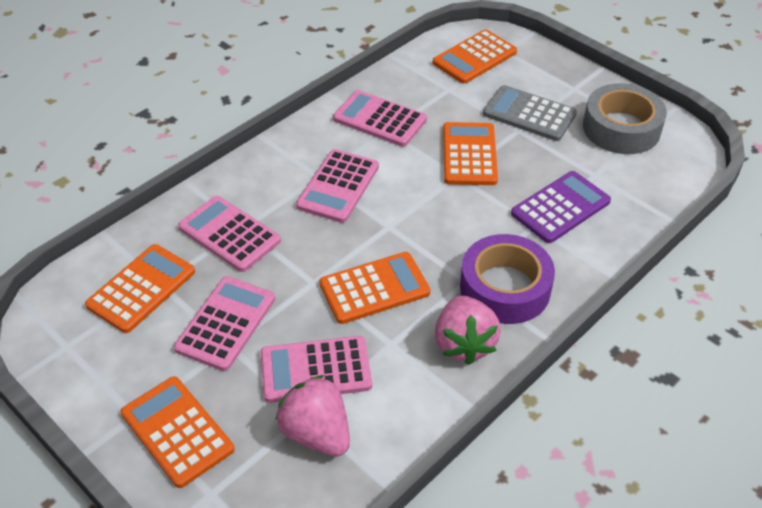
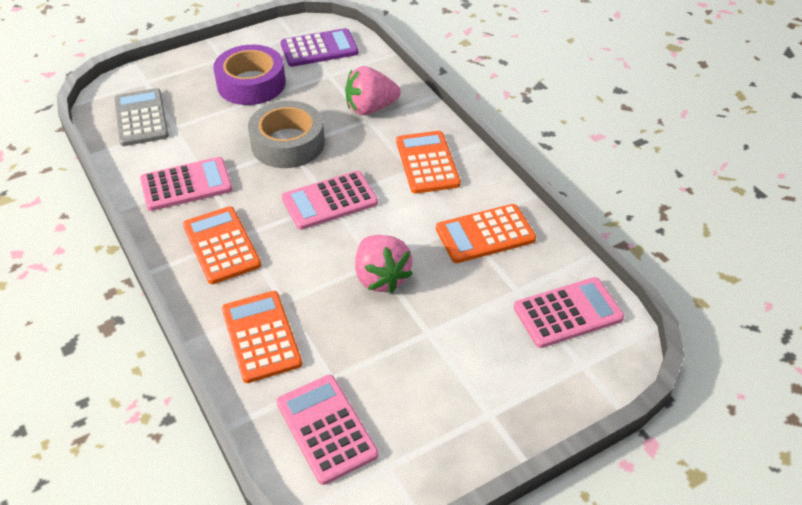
orange calculator: 5 -> 4
pink calculator: 5 -> 4

